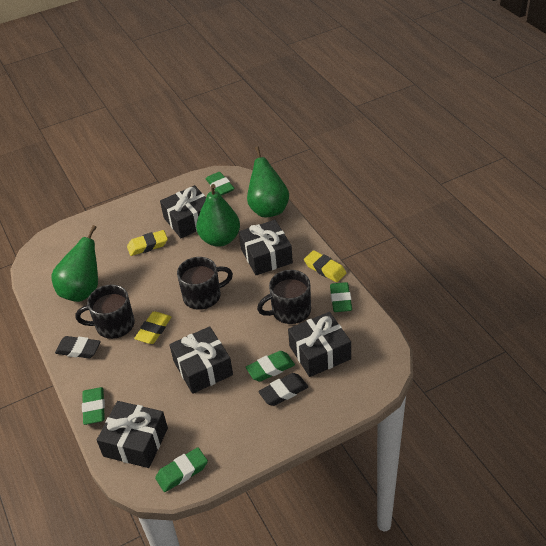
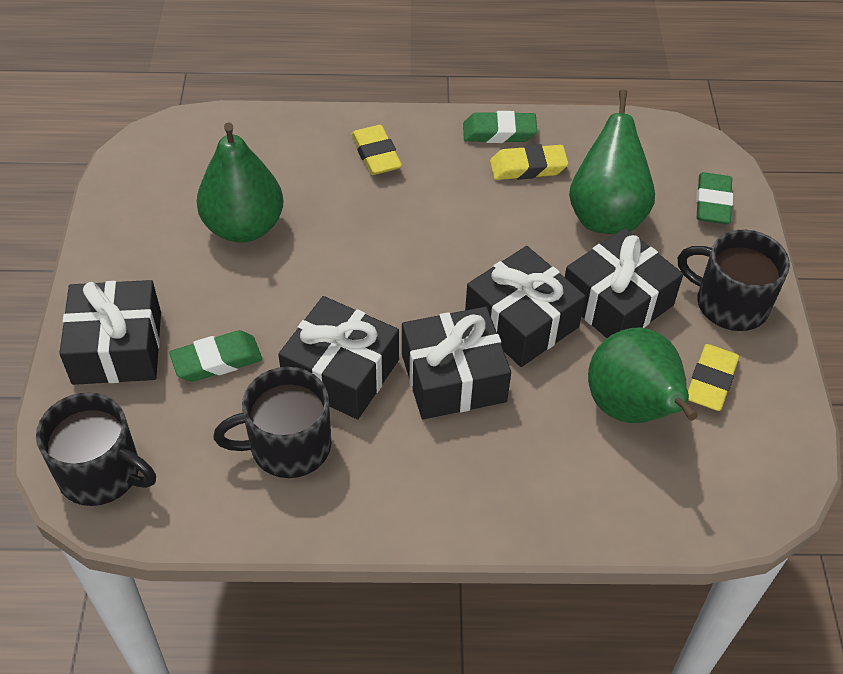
black eraser: 2 -> 0
green eraser: 5 -> 3

